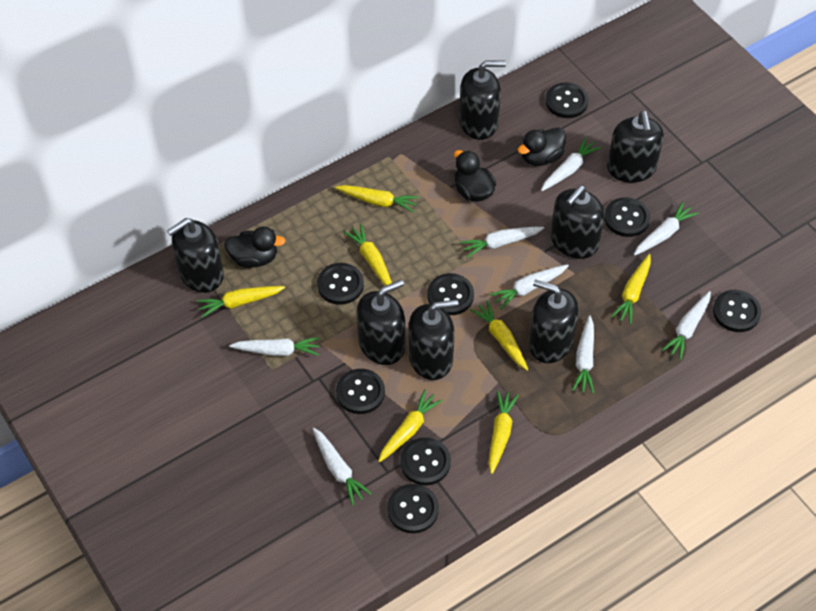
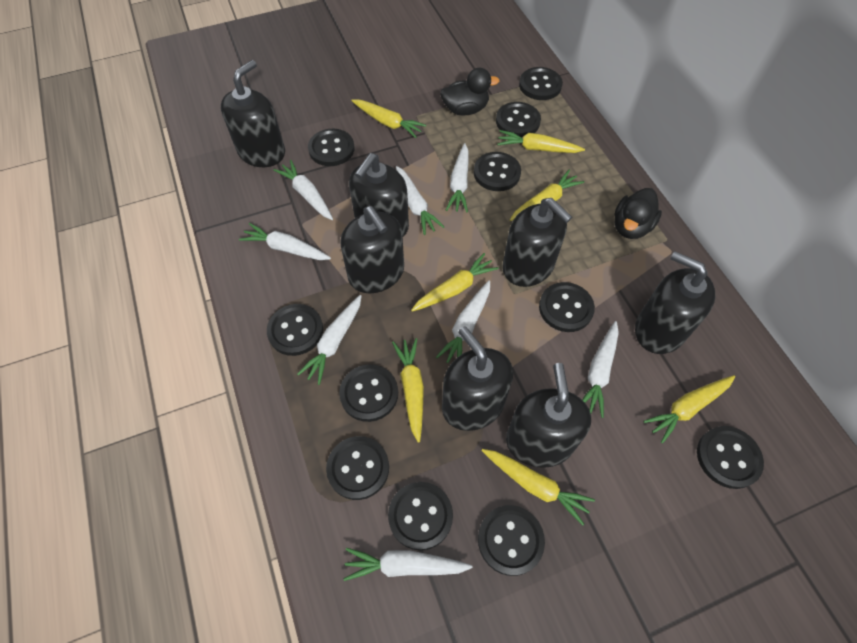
black button: 8 -> 11
black duck: 3 -> 2

